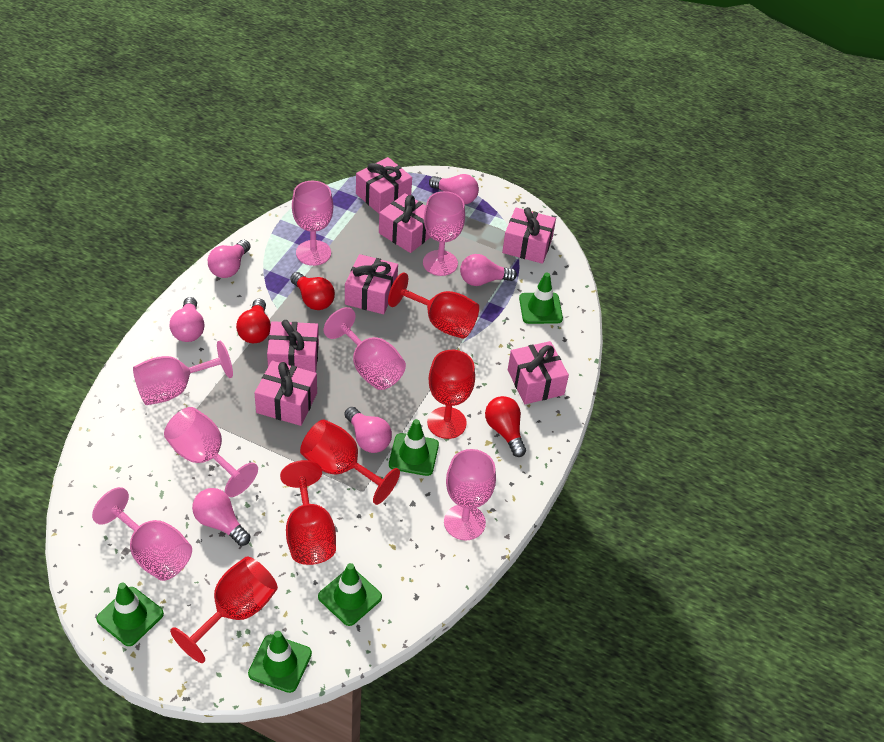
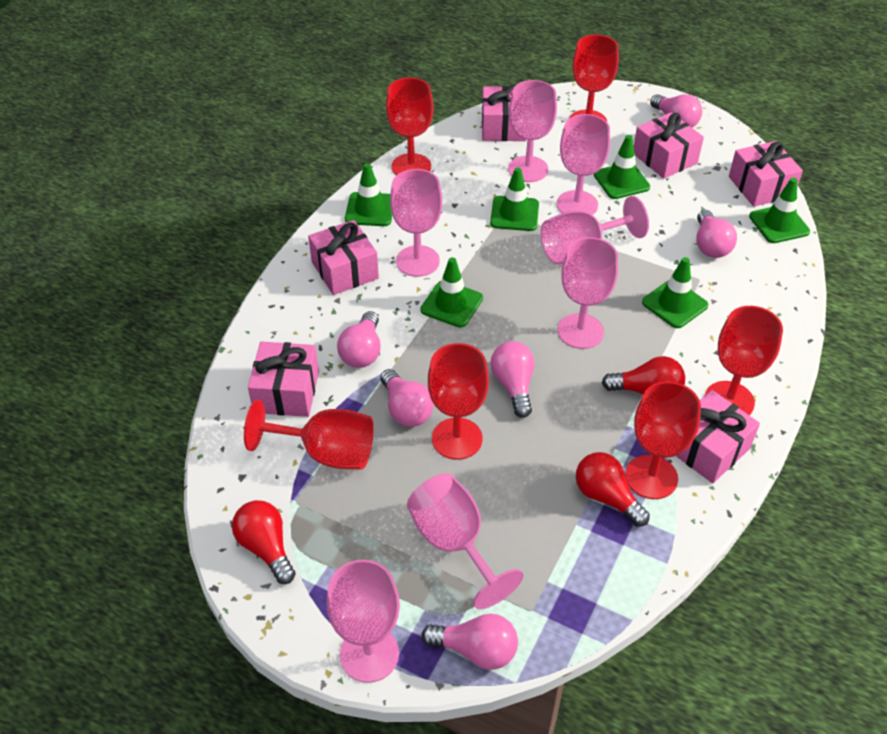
green traffic cone: 5 -> 6
pink gift: 7 -> 6
red goblet: 5 -> 6

